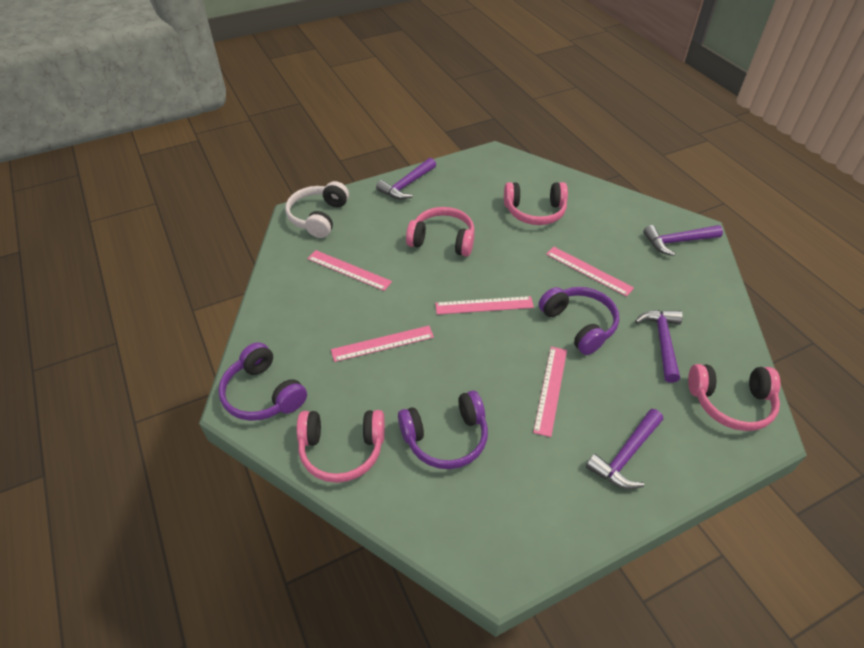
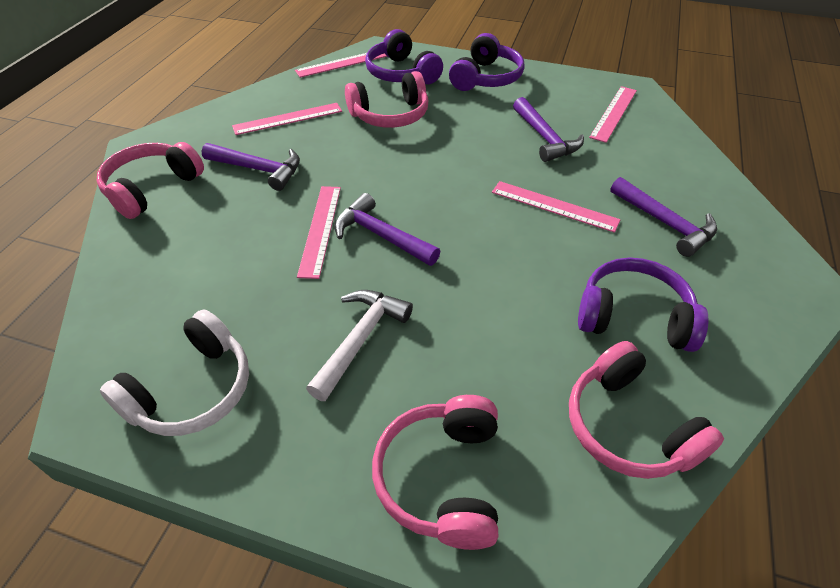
white hammer: 0 -> 1

